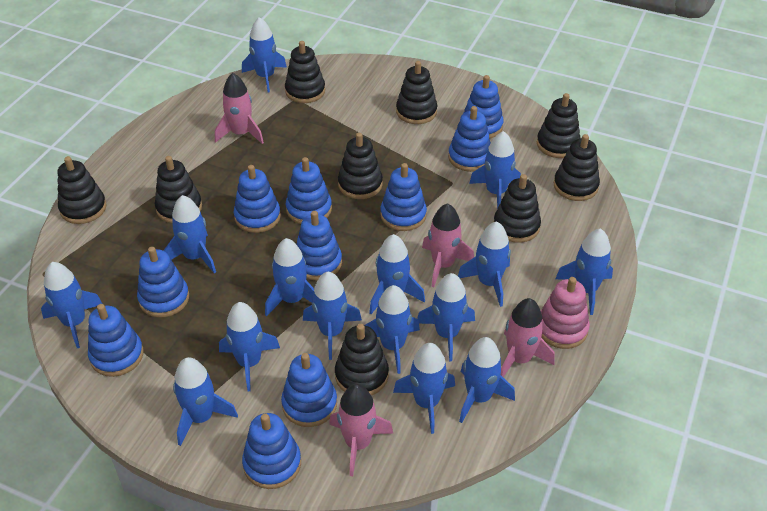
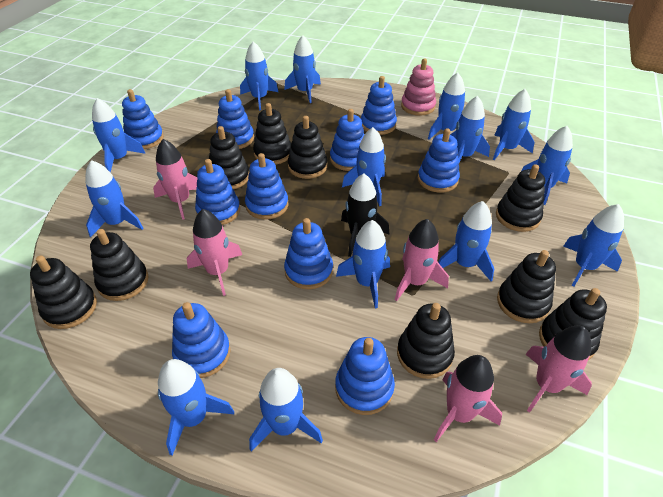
black rocket: 0 -> 1
blue rocket: 15 -> 14
pink rocket: 4 -> 5

